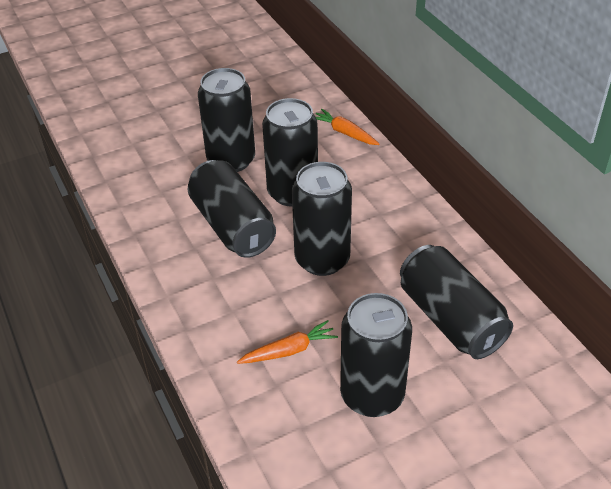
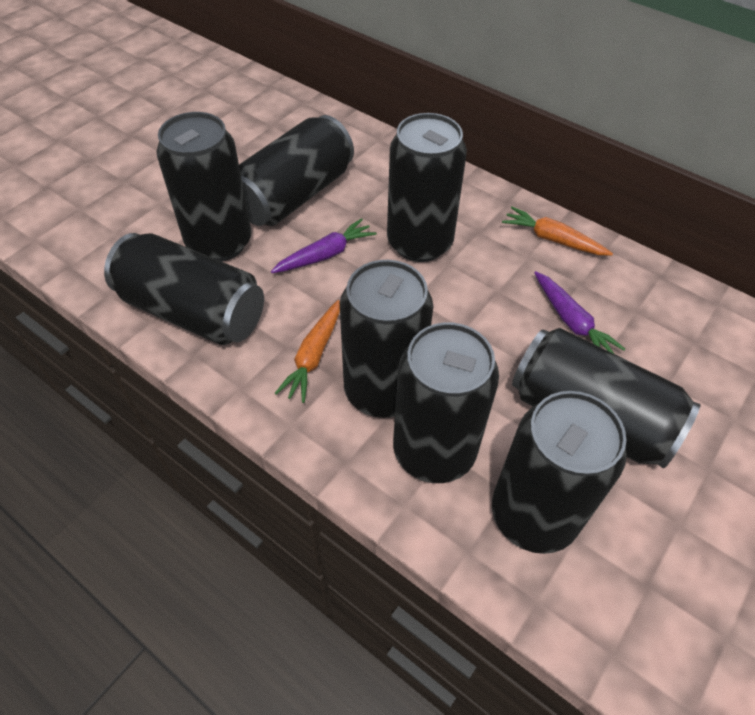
black can: 6 -> 8
purple carrot: 0 -> 2

